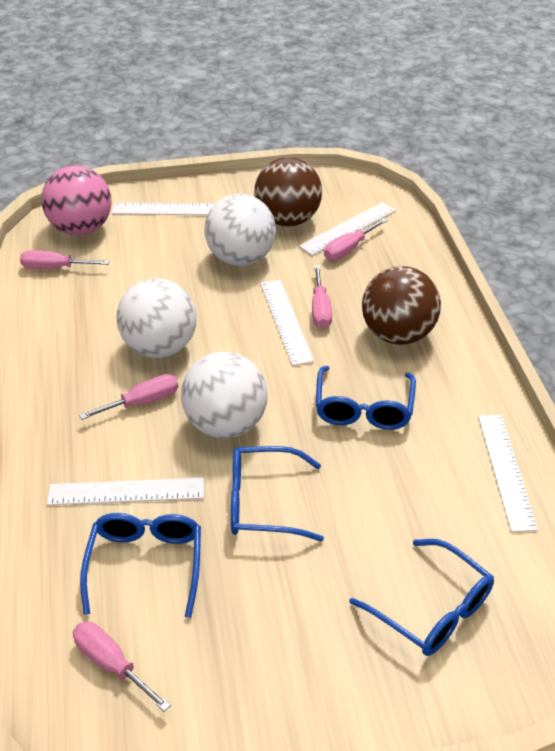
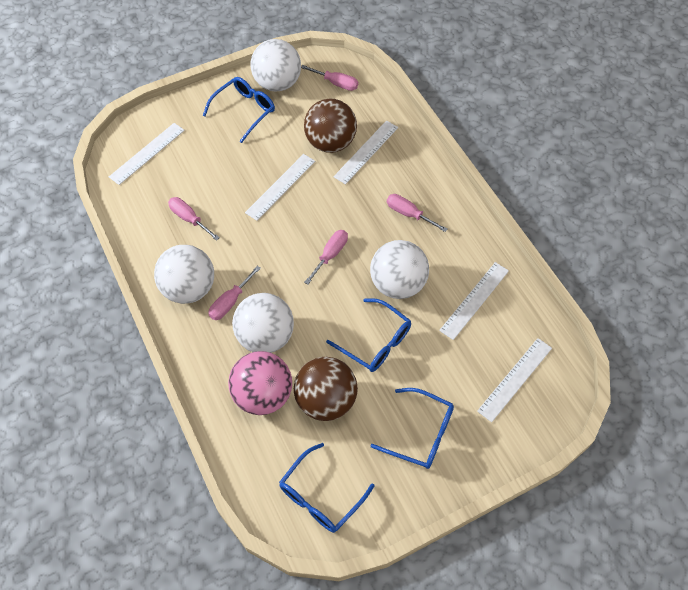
white ball: 3 -> 4

